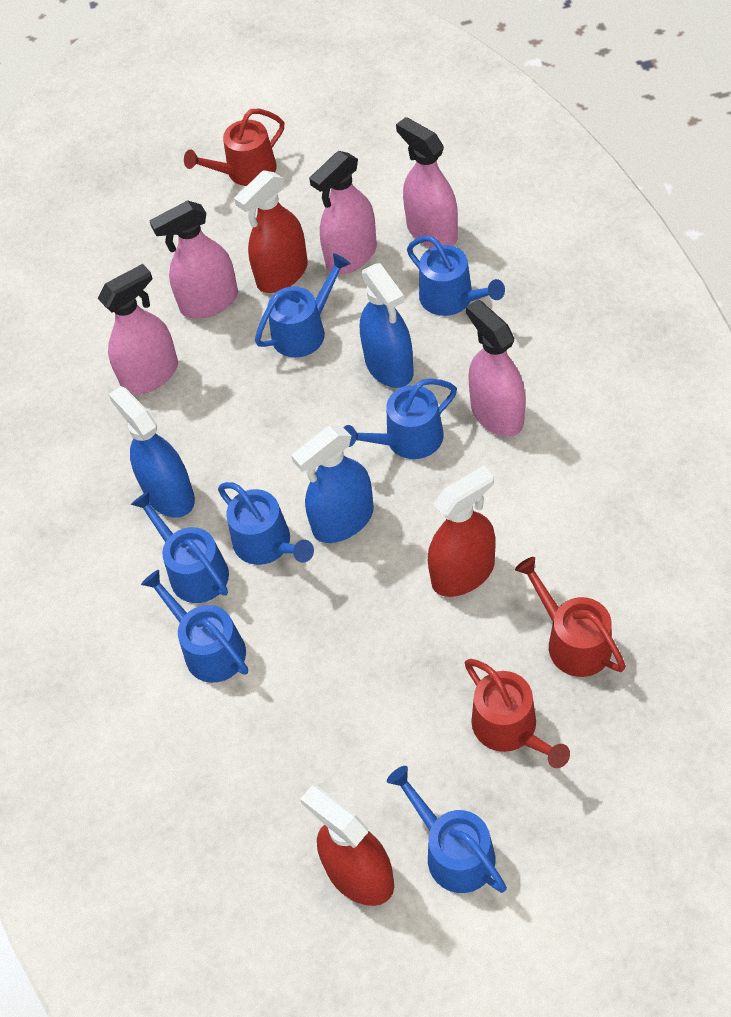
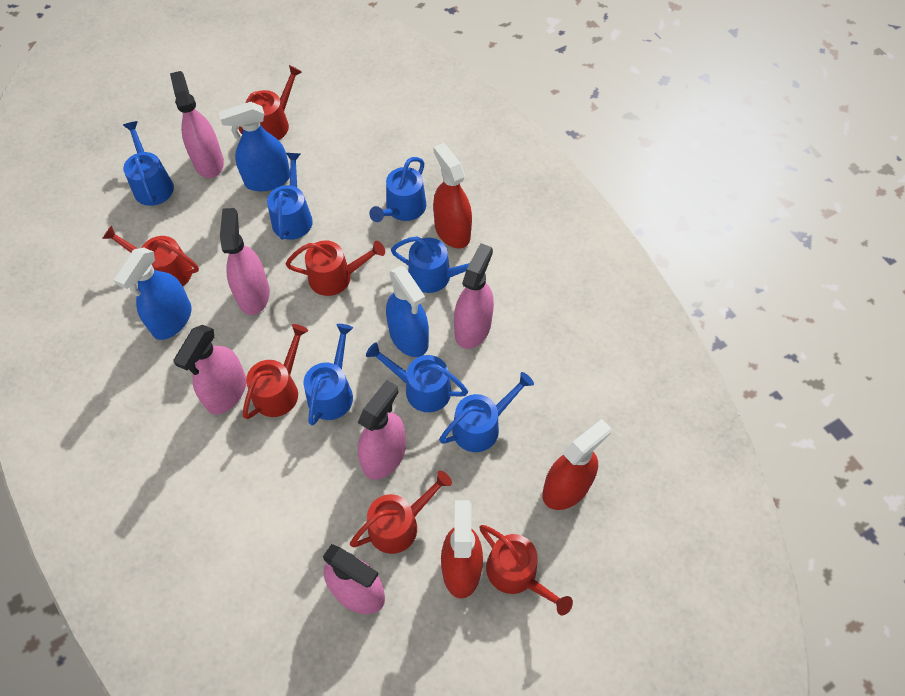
pink spray bottle: 5 -> 6
red watering can: 3 -> 6

